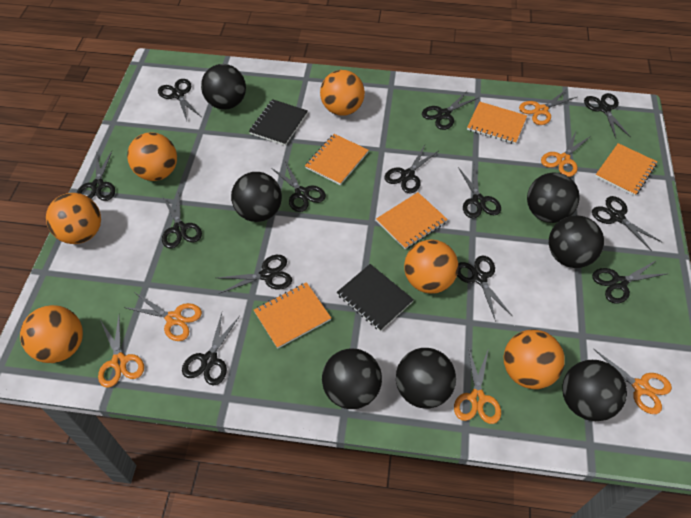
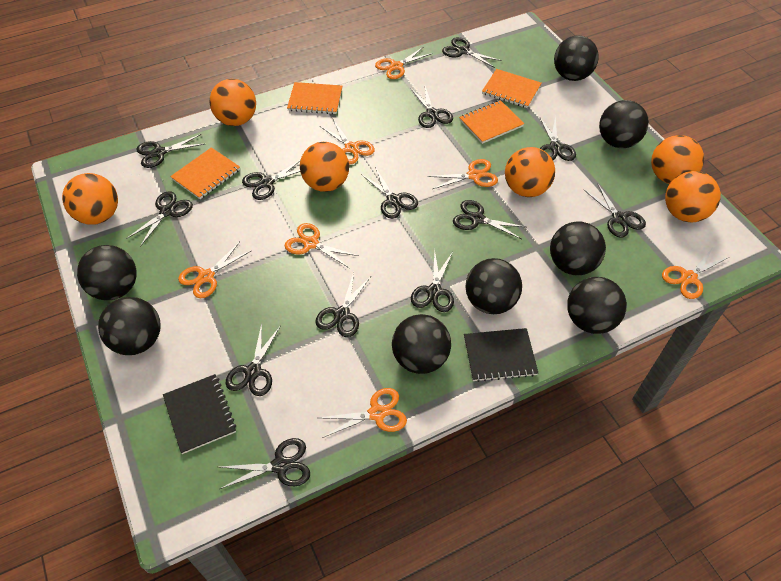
black ball: 7 -> 8
orange notebook: 5 -> 4
orange scissors: 6 -> 7

